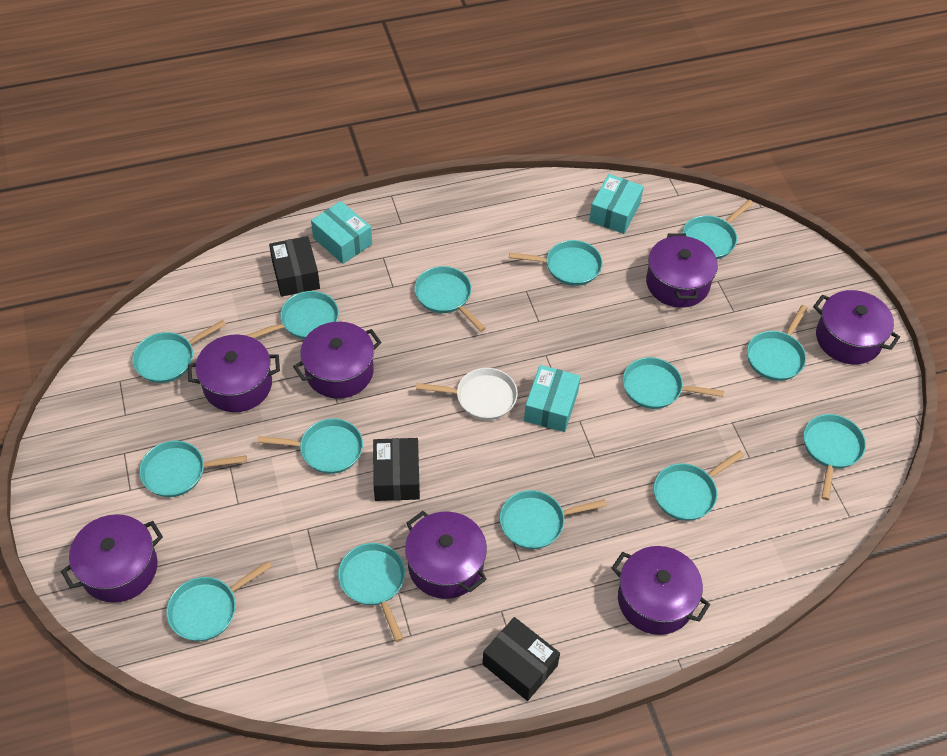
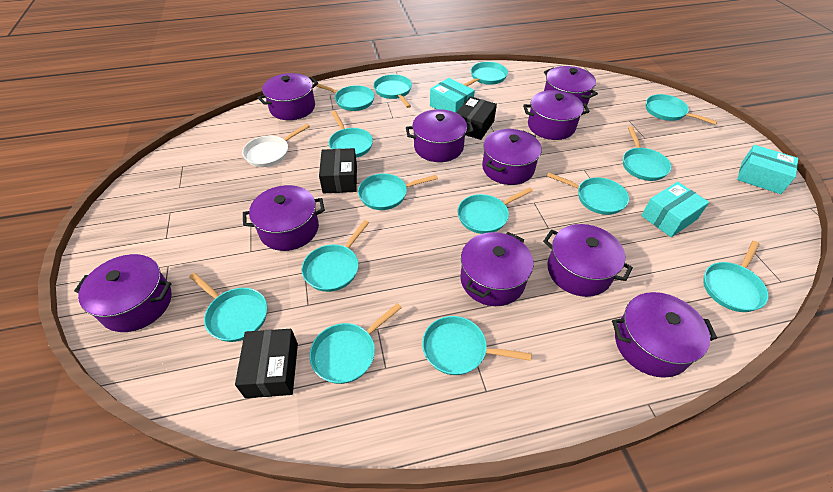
purple pot: 7 -> 10

